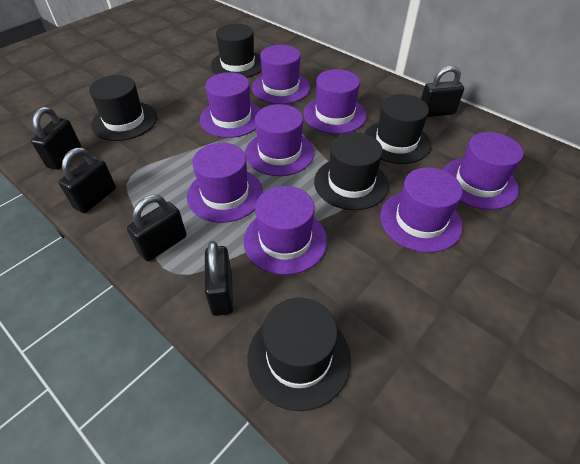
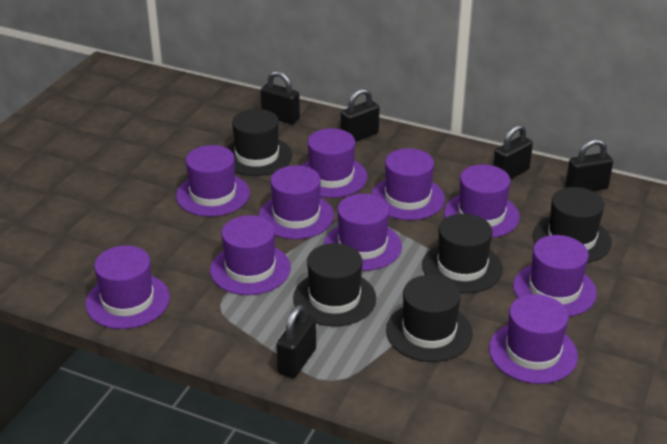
purple hat: 8 -> 10

